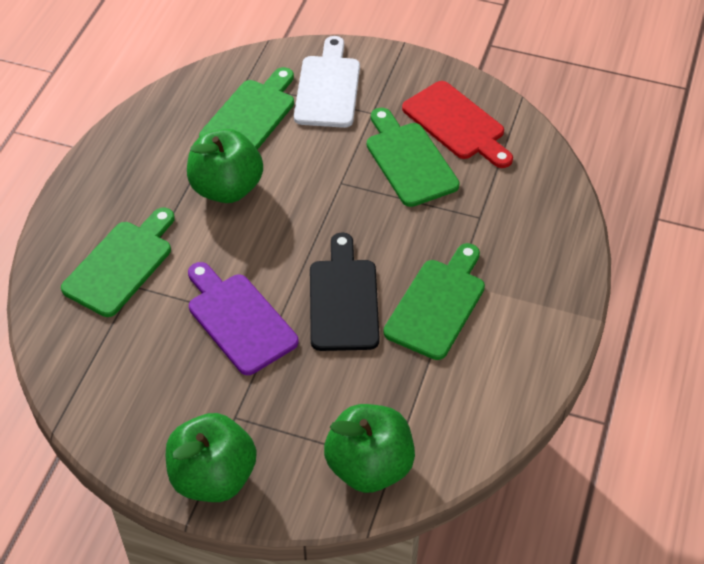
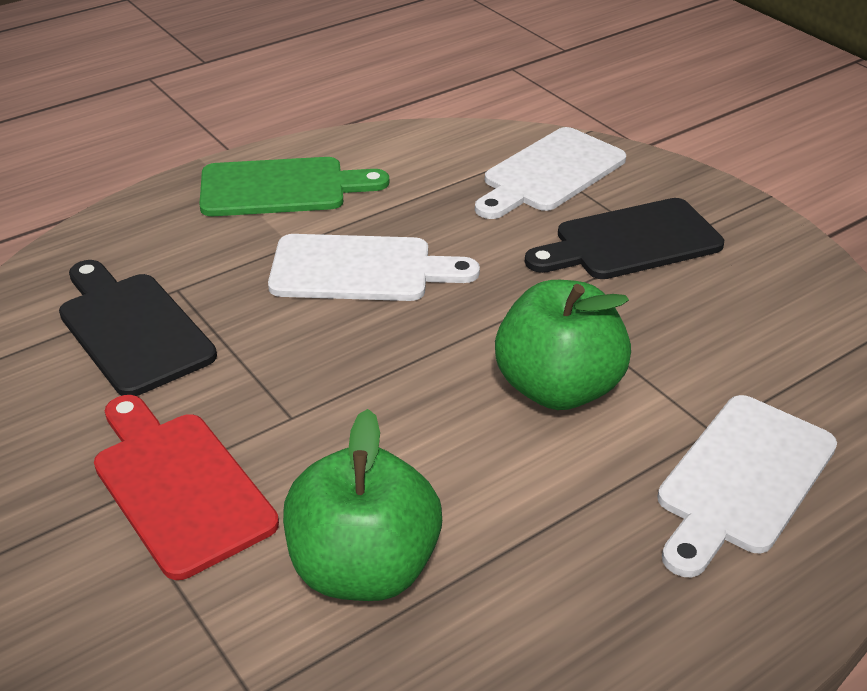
black cutting board: 1 -> 2
green apple: 3 -> 2
green cutting board: 4 -> 1
purple cutting board: 1 -> 0
white cutting board: 1 -> 3

